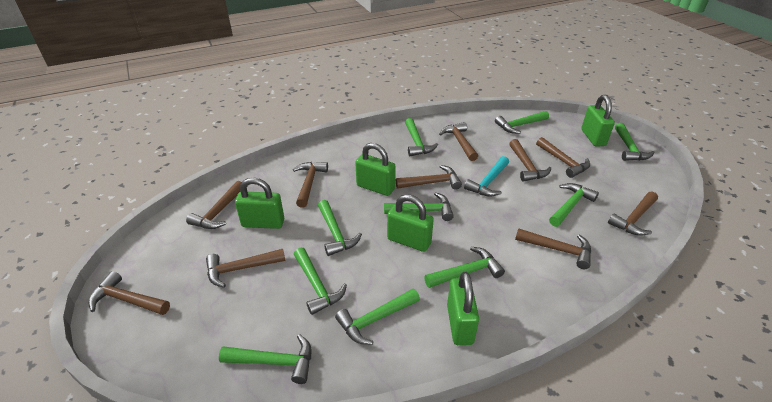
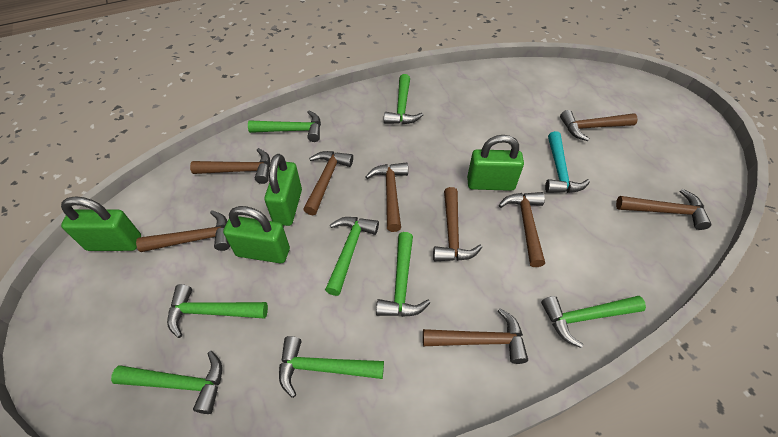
brown hammer: 10 -> 9
green hammer: 10 -> 8
green padlock: 5 -> 4

